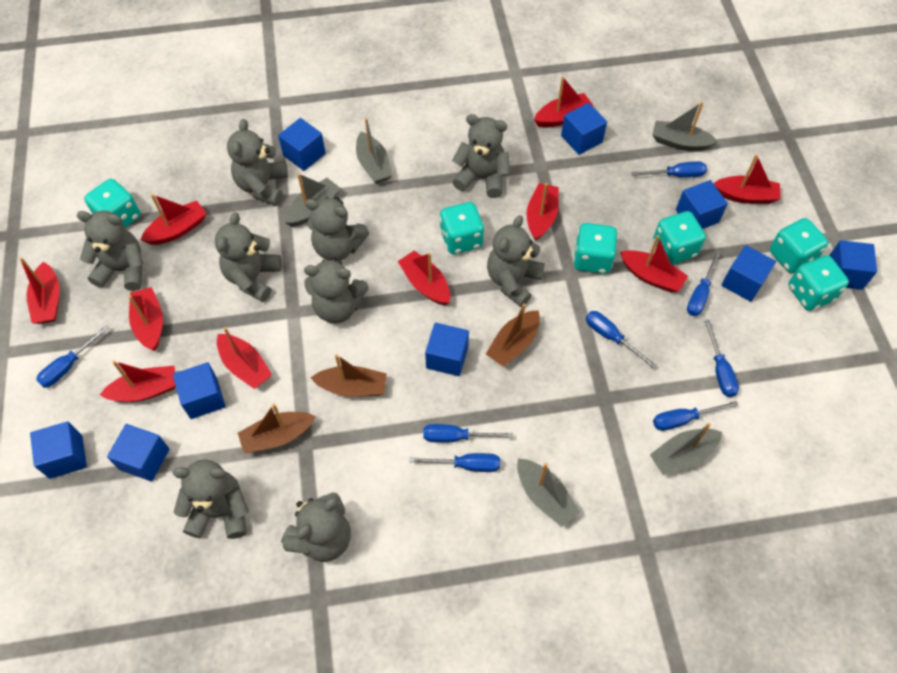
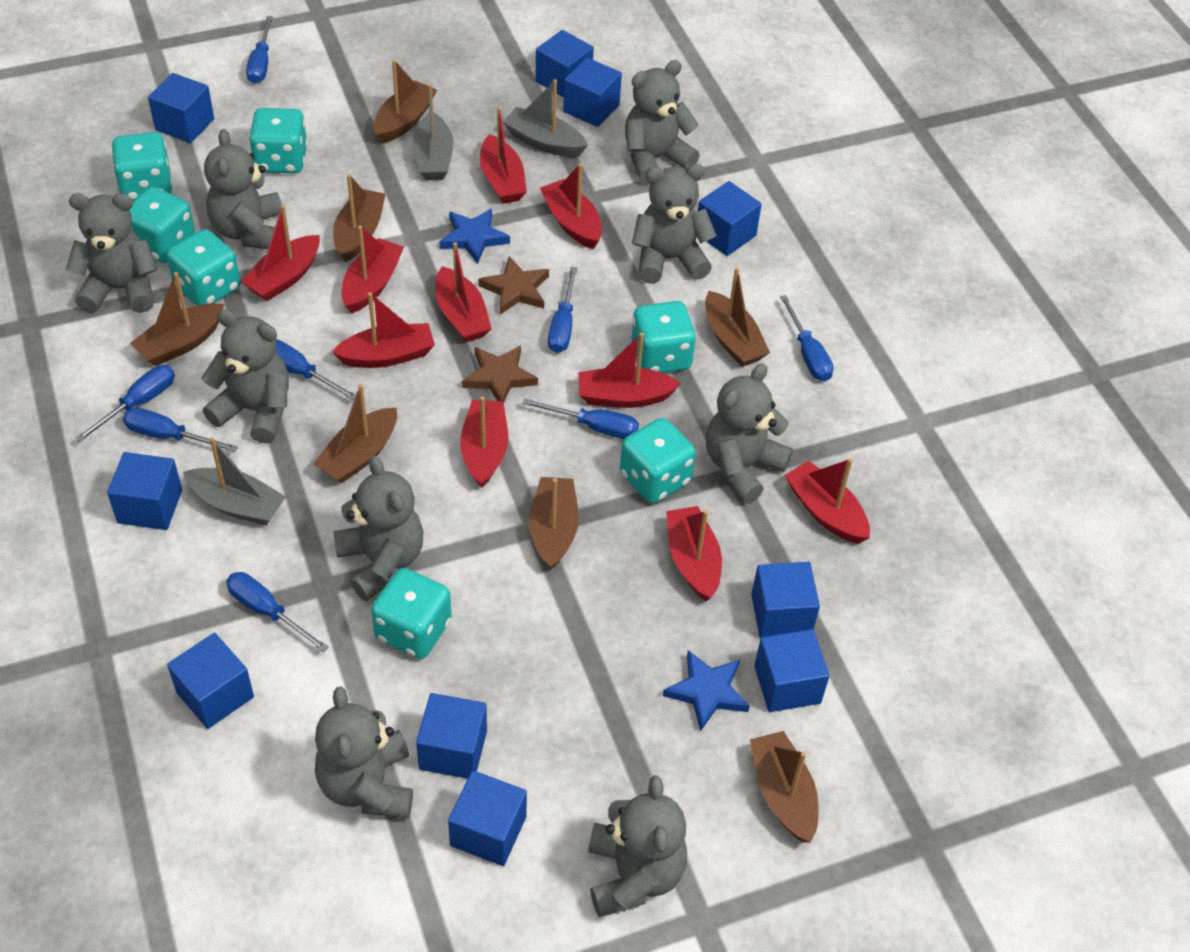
blue cube: 9 -> 10
blue star: 0 -> 2
brown boat: 3 -> 7
brown star: 0 -> 2
grey boat: 5 -> 3
turquoise dice: 6 -> 7

